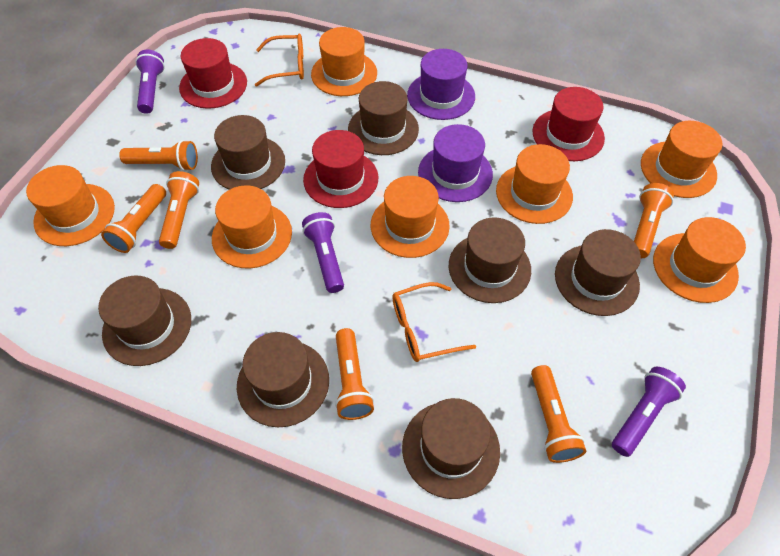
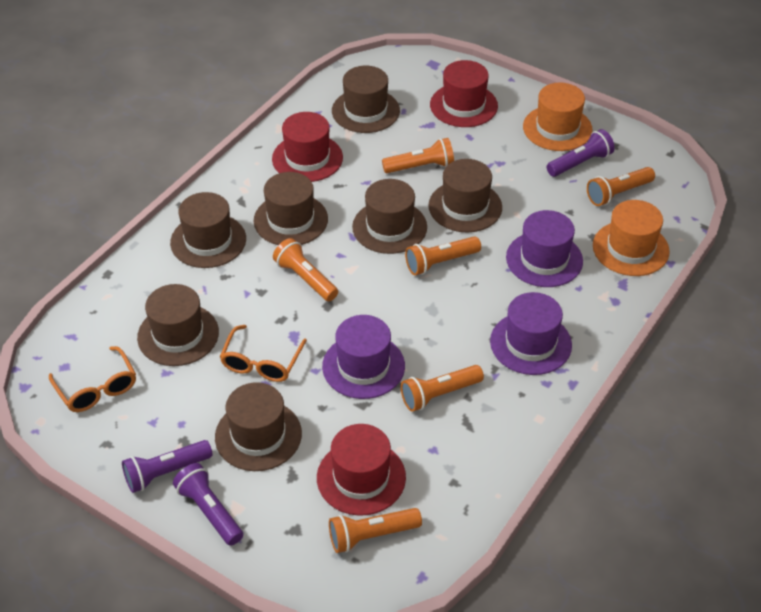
orange hat: 7 -> 2
purple hat: 2 -> 3

